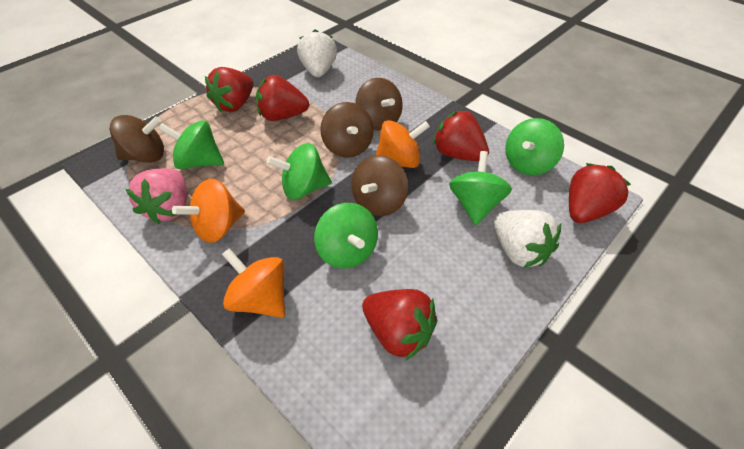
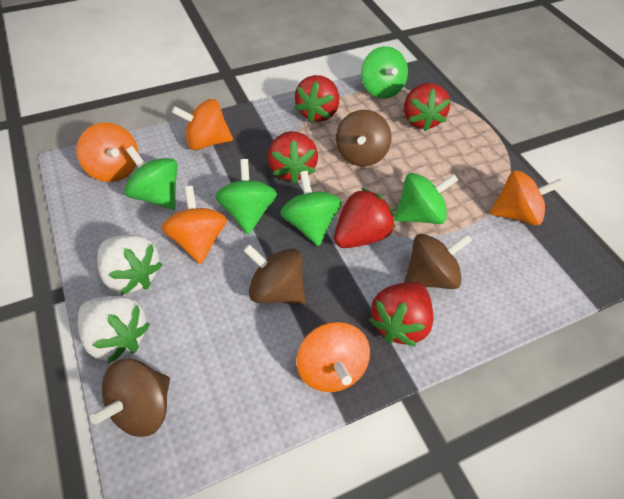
orange spinning top: 3 -> 5
pink strawberry: 1 -> 0

